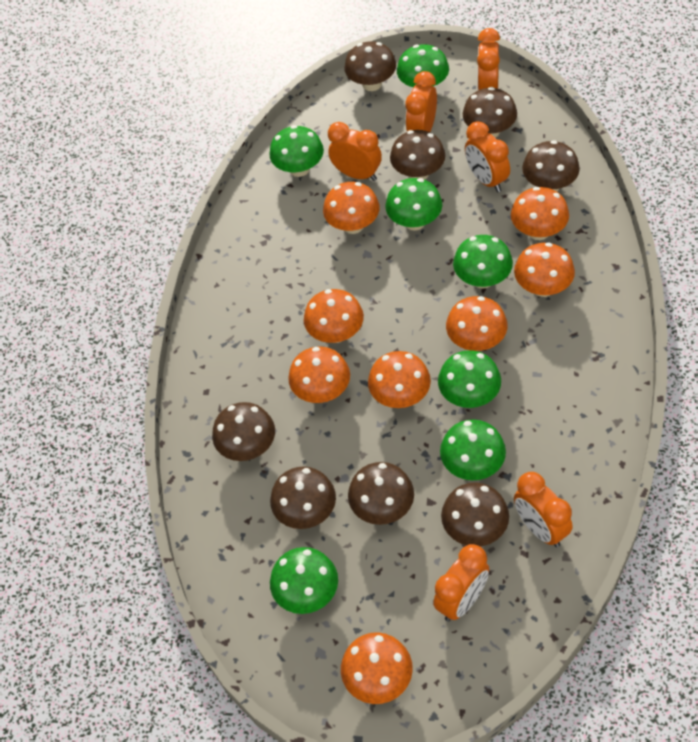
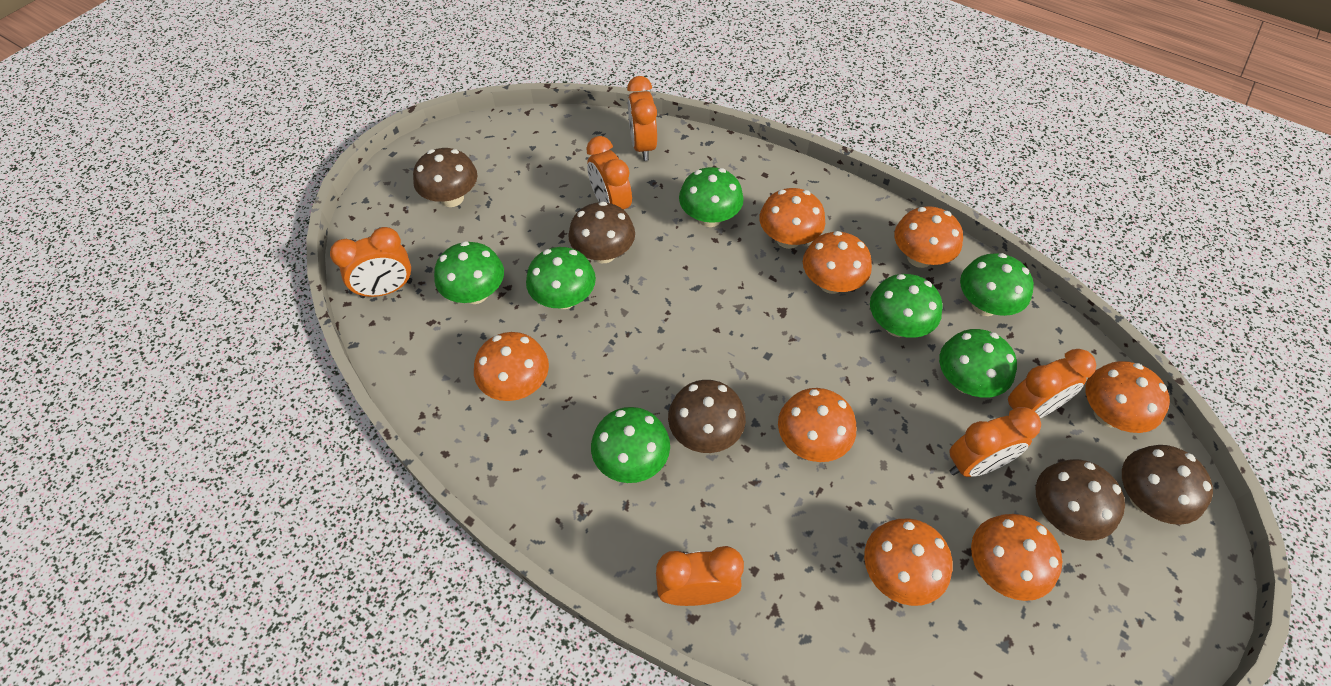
brown mushroom: 8 -> 5

